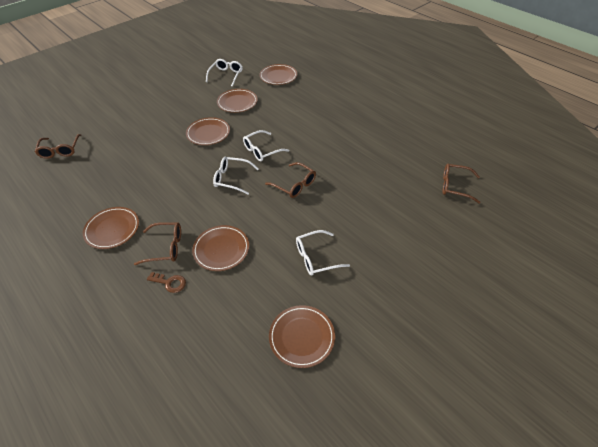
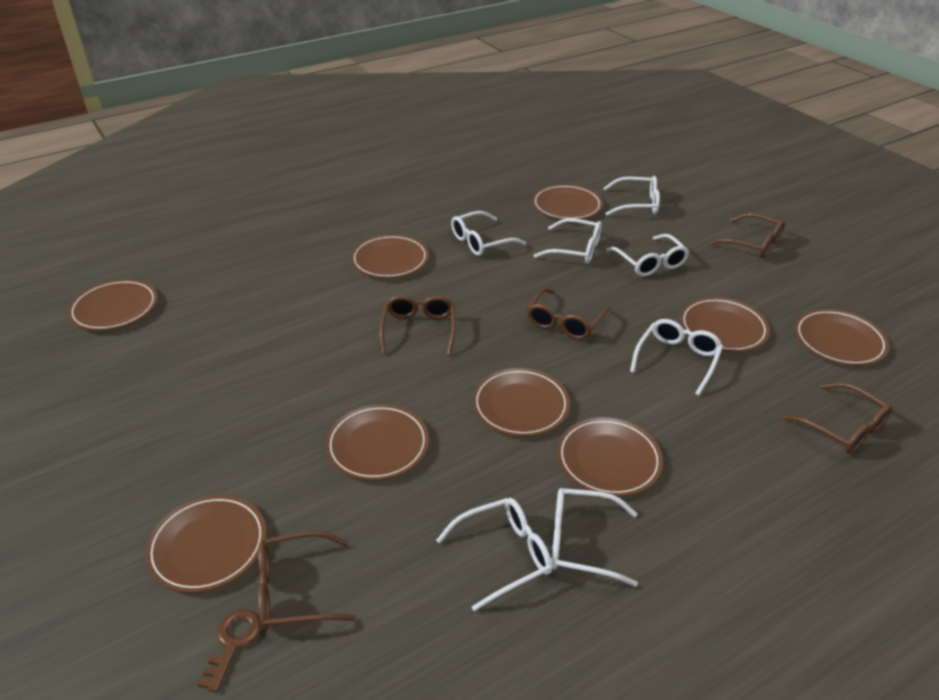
brown glasses: 4 -> 5
brown plate: 6 -> 9
white glasses: 4 -> 7

